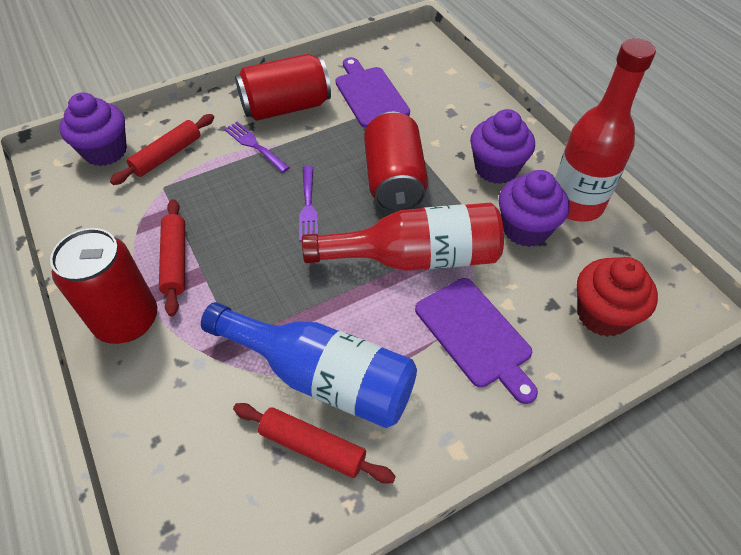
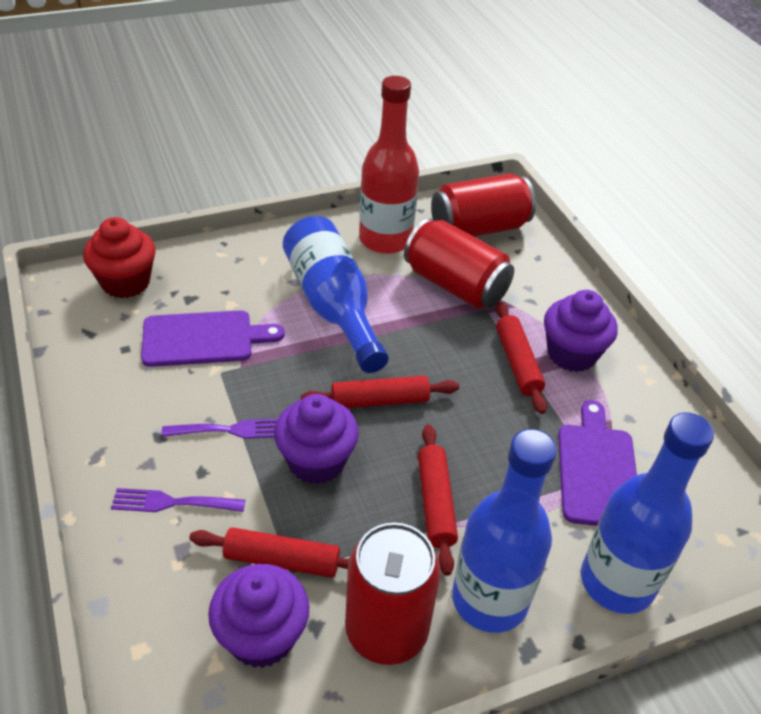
blue bottle: 1 -> 3
red bottle: 2 -> 1
red rolling pin: 3 -> 4

